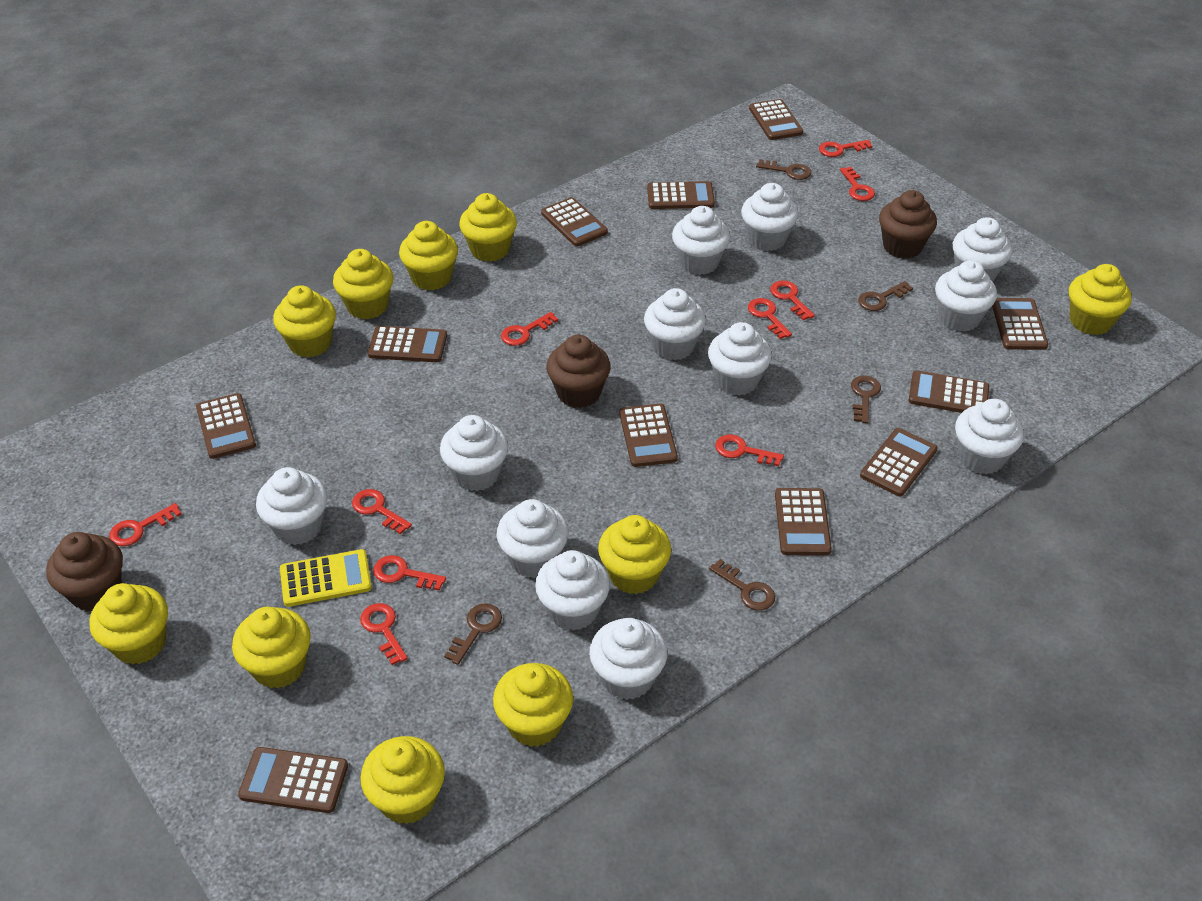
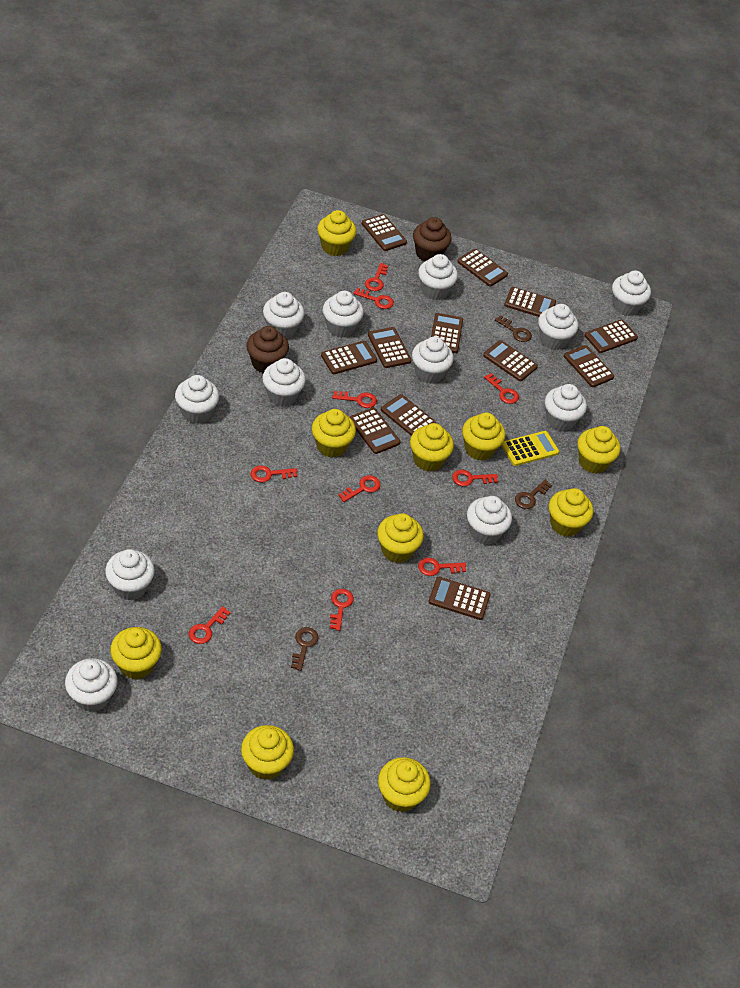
brown calculator: 11 -> 12
brown cupcake: 3 -> 2
brown key: 5 -> 3

